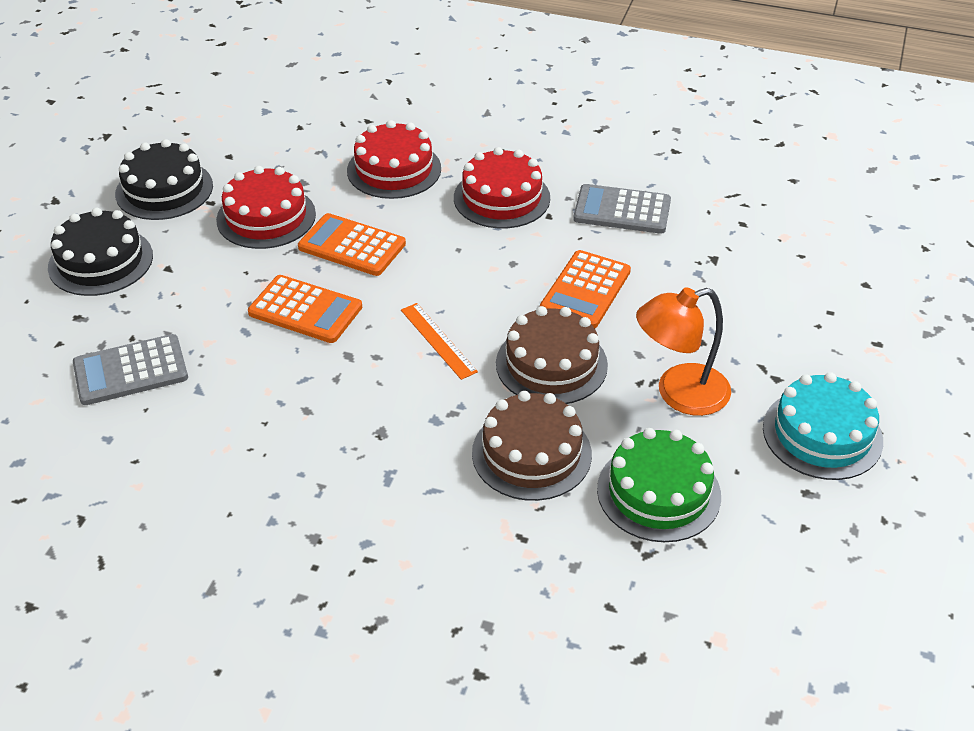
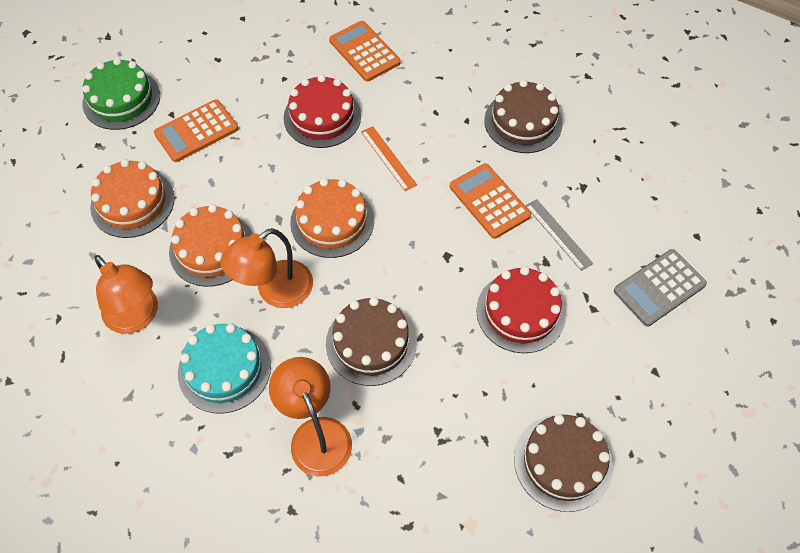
black cake: 2 -> 0
brown cake: 2 -> 3
grey calculator: 2 -> 1
grey ruler: 0 -> 1
orange cake: 0 -> 3
orange lamp: 1 -> 3
red cake: 3 -> 2

